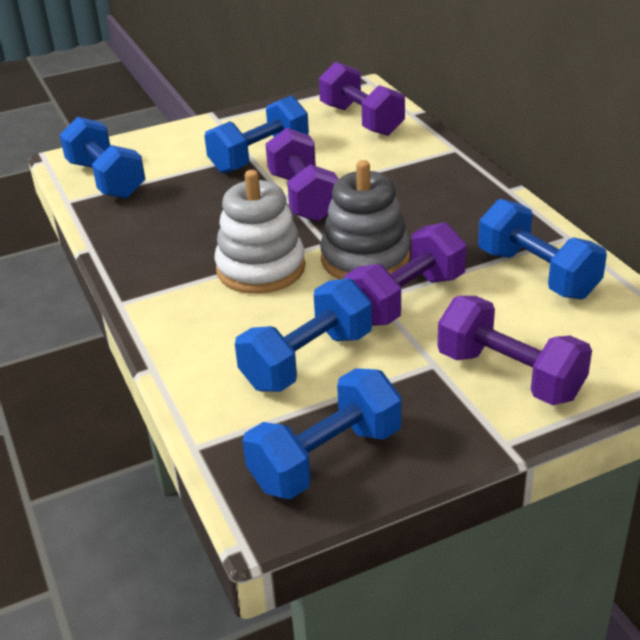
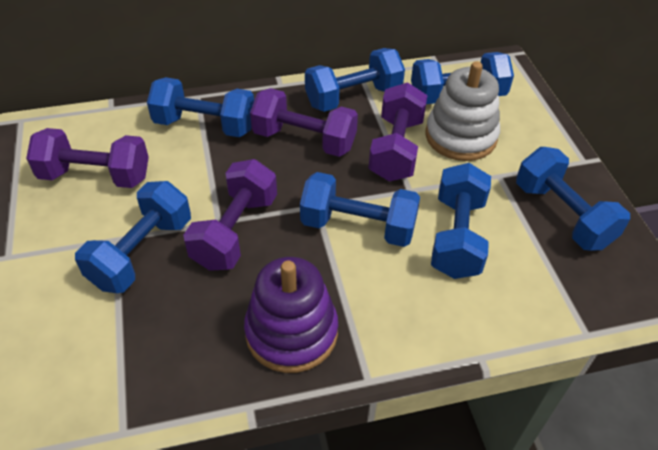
blue dumbbell: 5 -> 7
grey stacking toy: 1 -> 0
purple stacking toy: 0 -> 1

